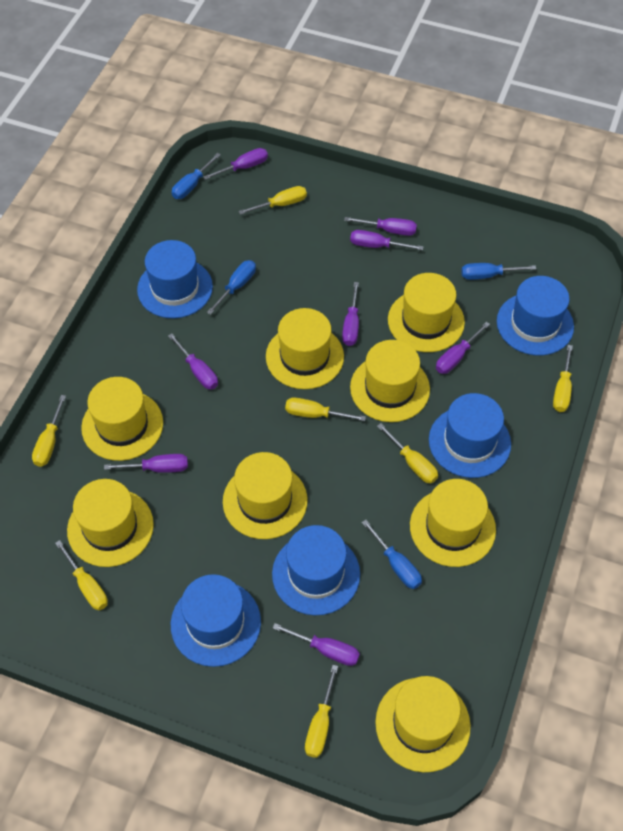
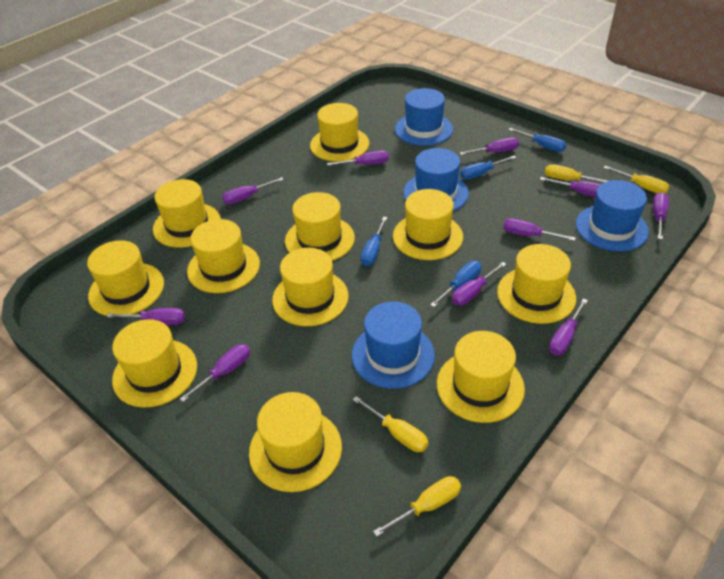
blue hat: 5 -> 4
purple screwdriver: 8 -> 10
yellow hat: 8 -> 11
yellow screwdriver: 7 -> 4

